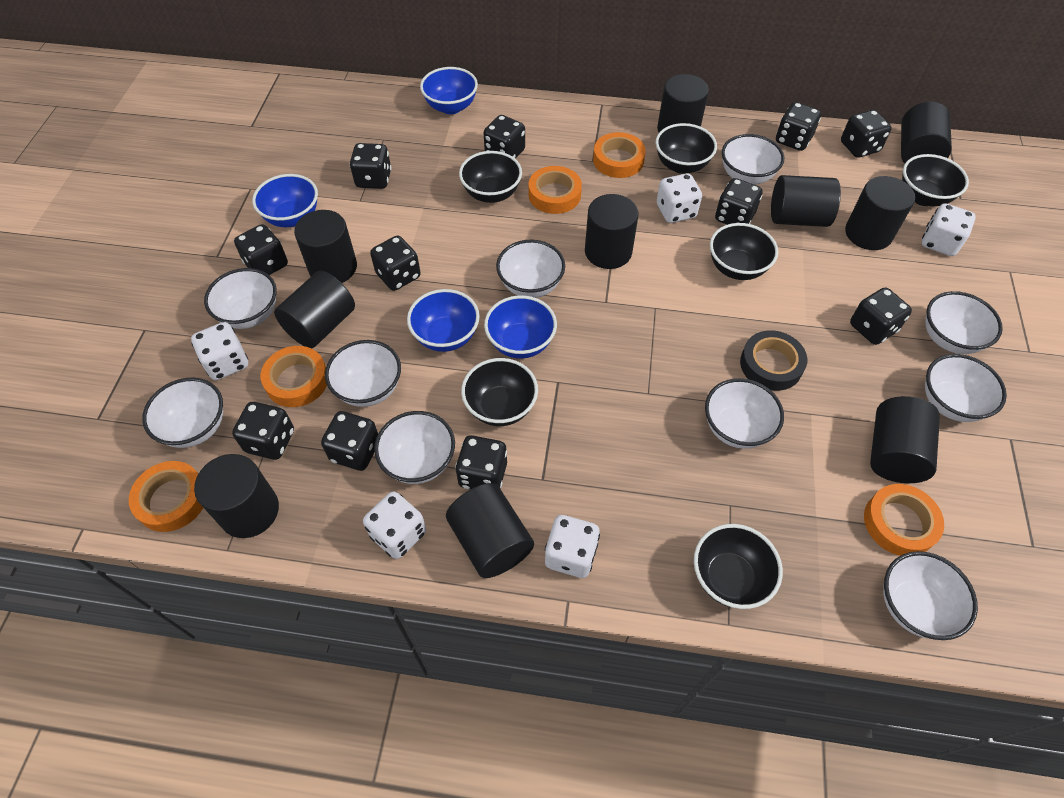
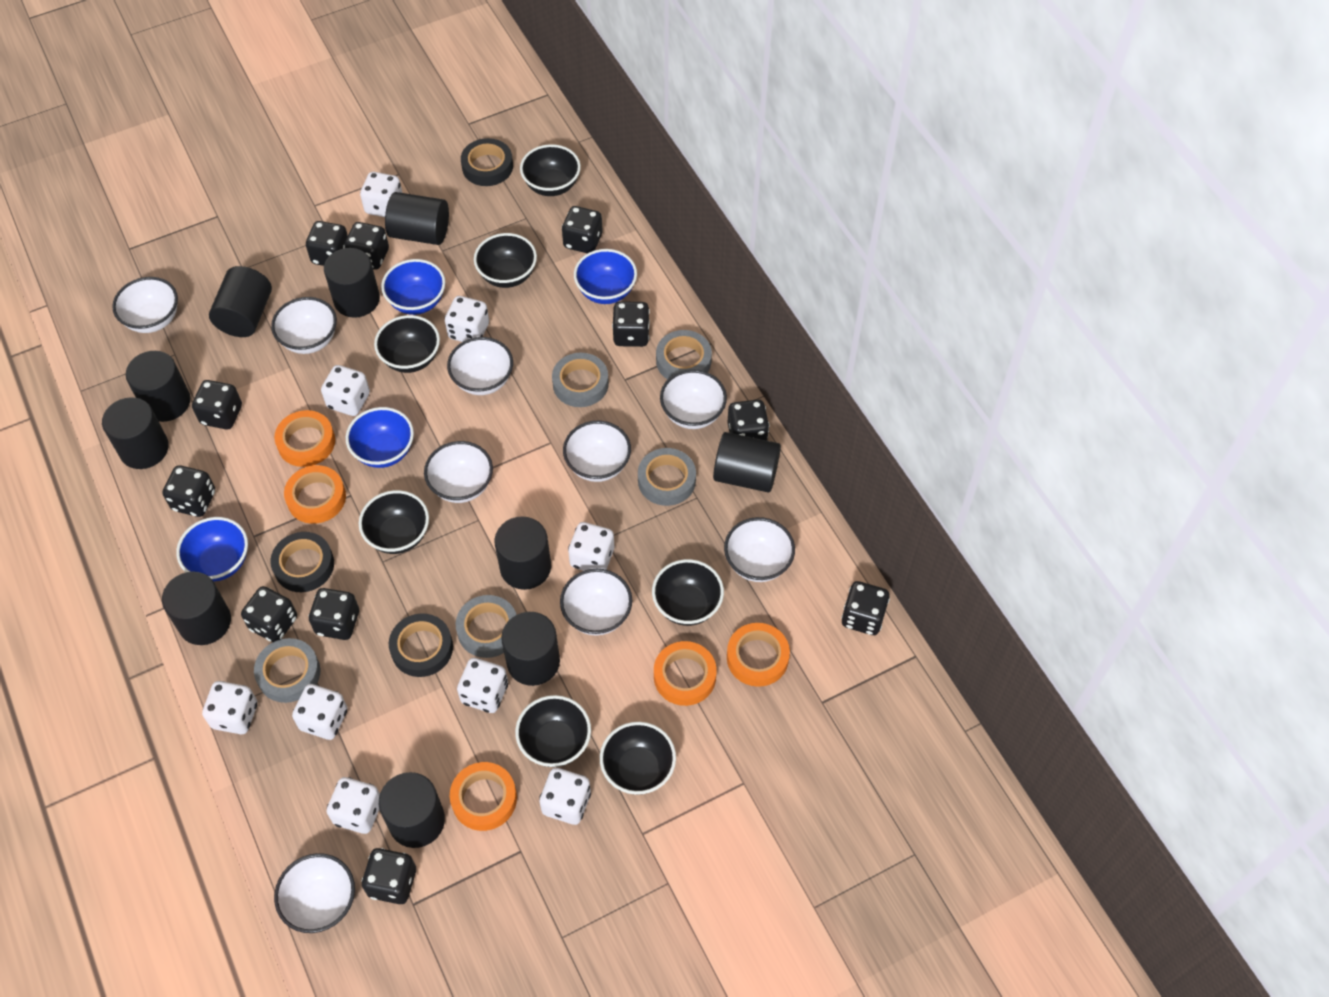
black bowl: 6 -> 7
black tape: 1 -> 3
grey tape: 0 -> 5
white bowl: 10 -> 9
white dice: 5 -> 9

